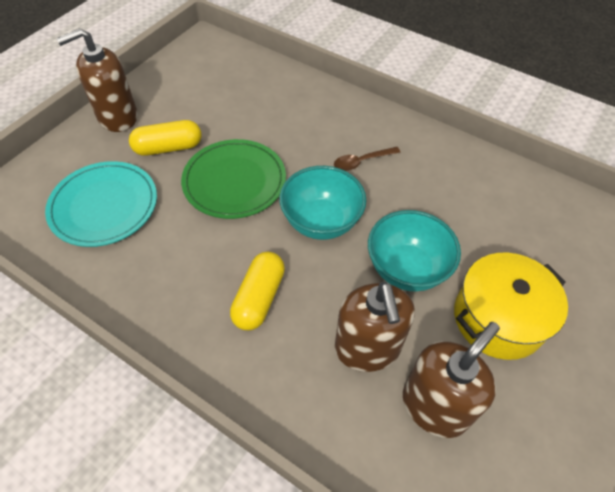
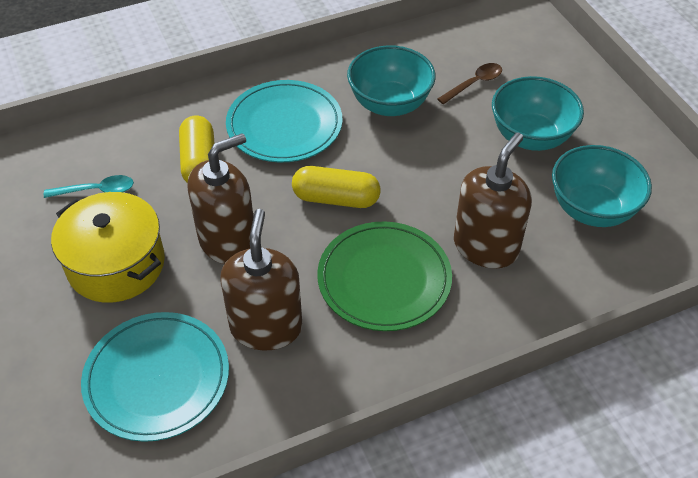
turquoise bowl: 2 -> 3
turquoise plate: 1 -> 2
turquoise spoon: 0 -> 1

